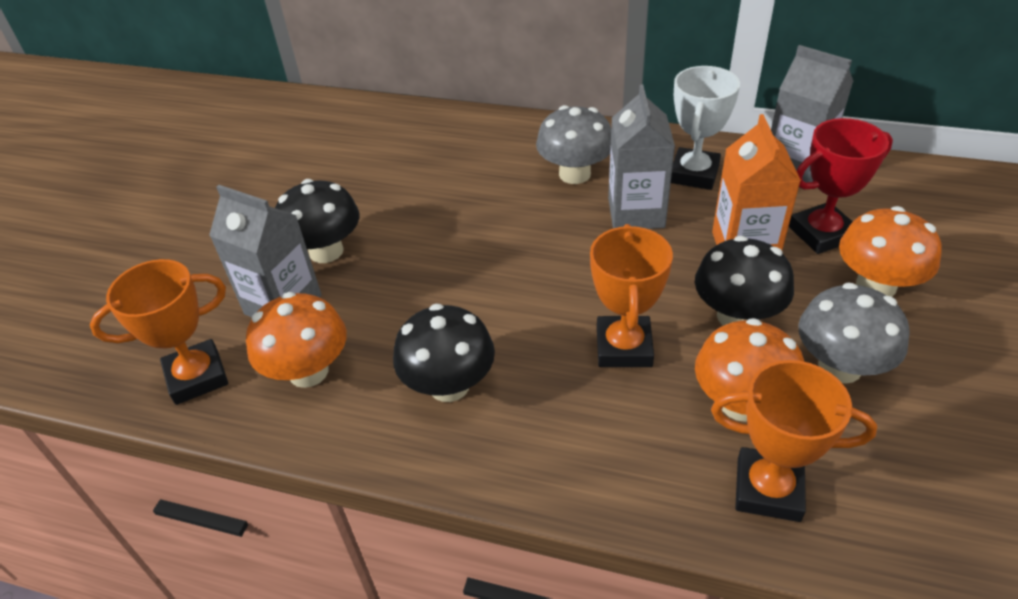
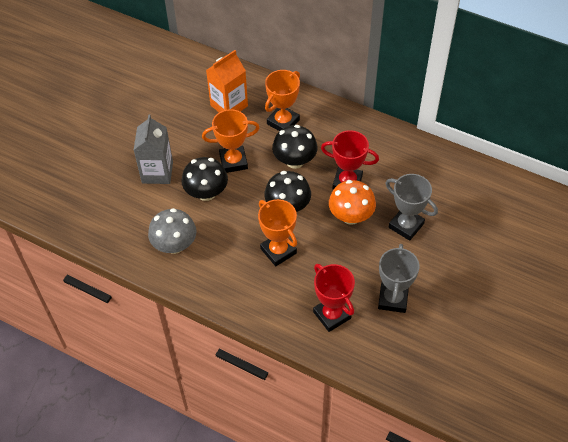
grey carton: 3 -> 1
grey mushroom: 2 -> 1
grey trophy: 0 -> 2
orange mushroom: 3 -> 1
red trophy: 1 -> 2
white trophy: 1 -> 0

